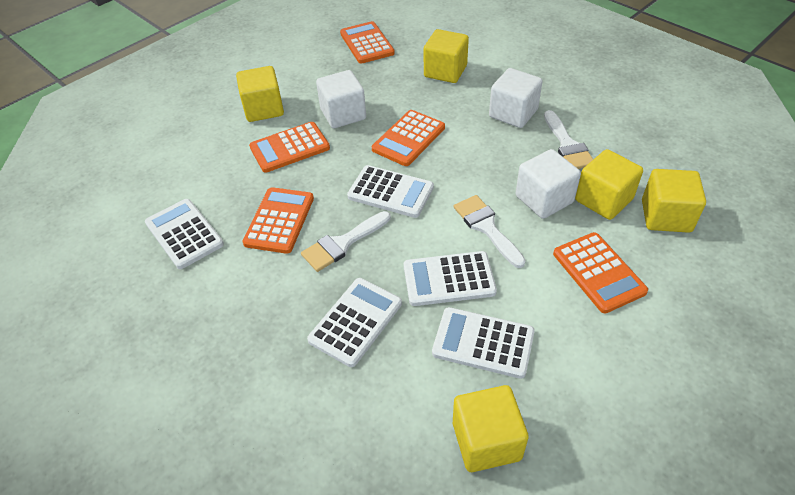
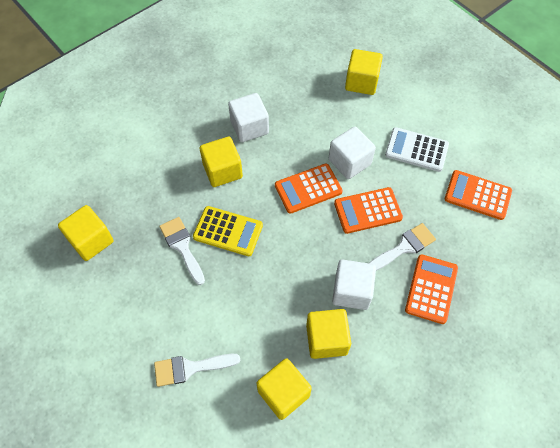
orange calculator: 5 -> 4
white calculator: 5 -> 1
yellow calculator: 0 -> 1

